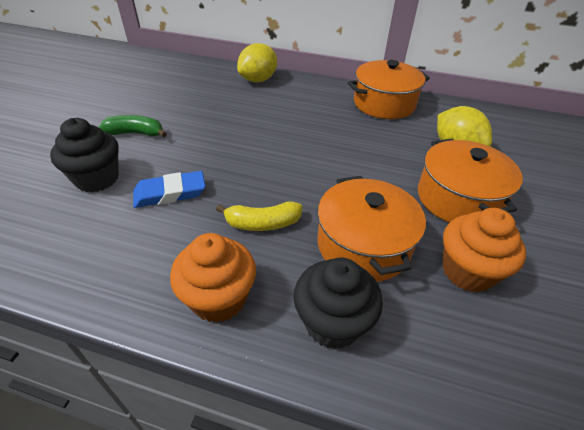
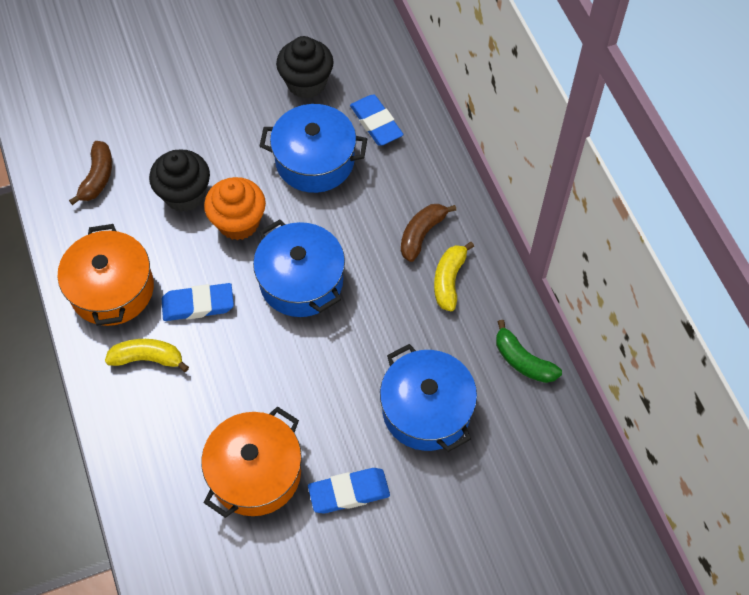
blue eraser: 1 -> 3
blue pot: 0 -> 3
brown banana: 0 -> 2
orange cupcake: 2 -> 1
orange pot: 3 -> 2
yellow banana: 1 -> 2
yellow lemon: 2 -> 0

